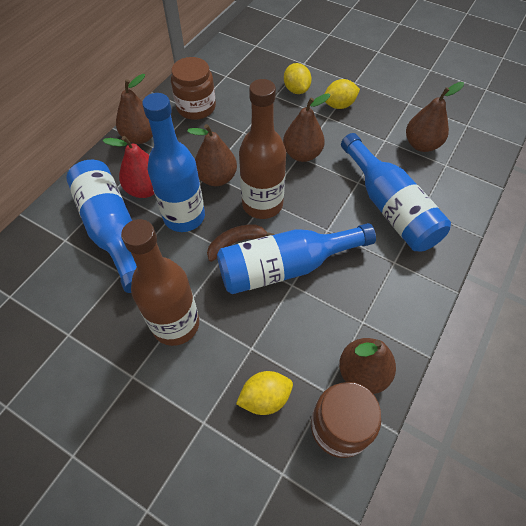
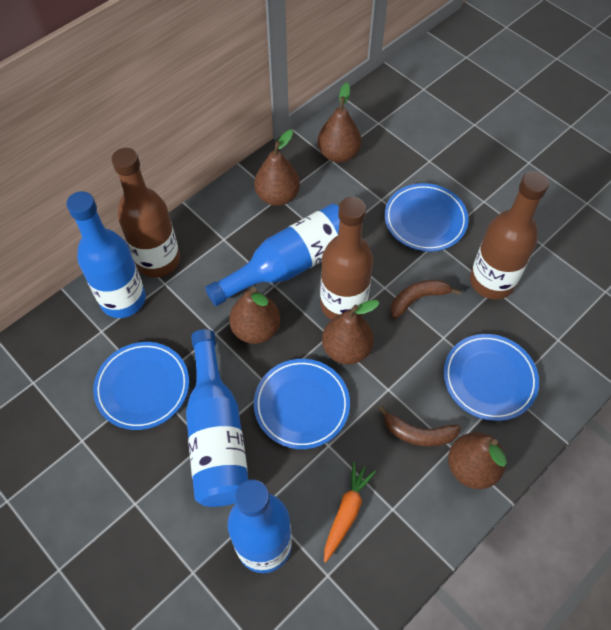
blue plate: 0 -> 4
brown banana: 1 -> 2
brown bottle: 2 -> 3
brown jar: 2 -> 0
orange carrot: 0 -> 1
red pear: 1 -> 0
yellow lemon: 3 -> 0

